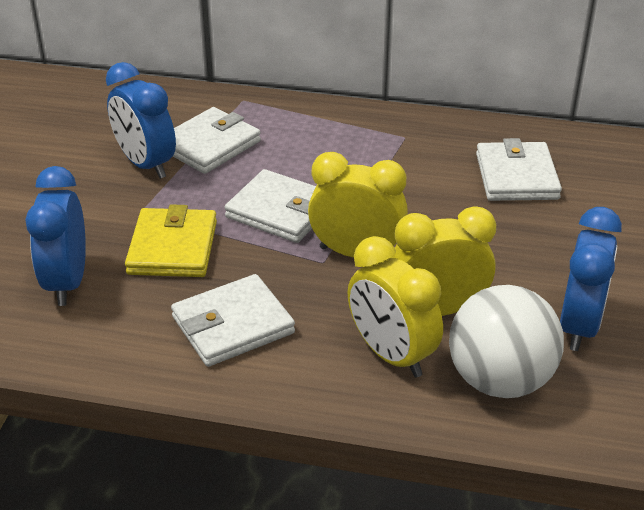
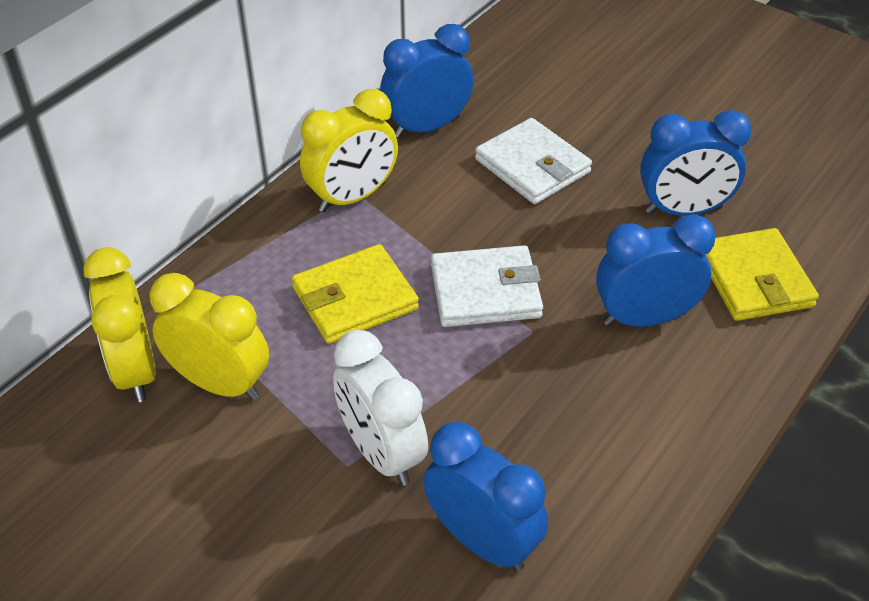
blue clock: 3 -> 4
white ball: 1 -> 0
white clock: 0 -> 1
white wallet: 4 -> 2
yellow wallet: 1 -> 2

